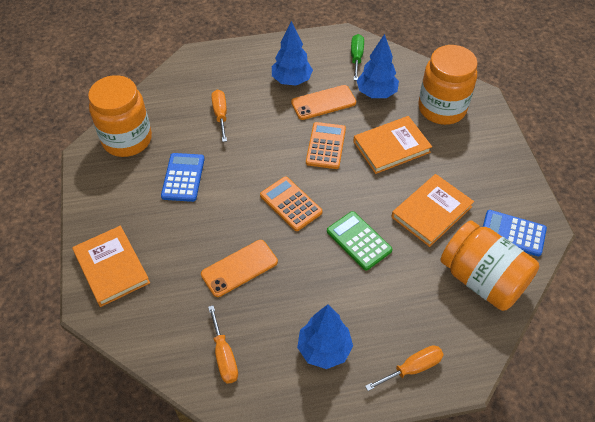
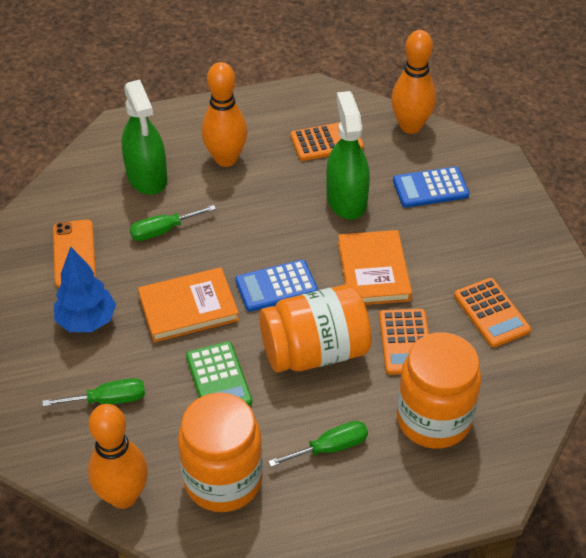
blue tree: 3 -> 1
green screwdriver: 1 -> 3
green spray bottle: 0 -> 2
orange book: 3 -> 2
orange bowling pin: 0 -> 3
orange calculator: 2 -> 3
orange phone: 2 -> 1
orange screwdriver: 3 -> 0

